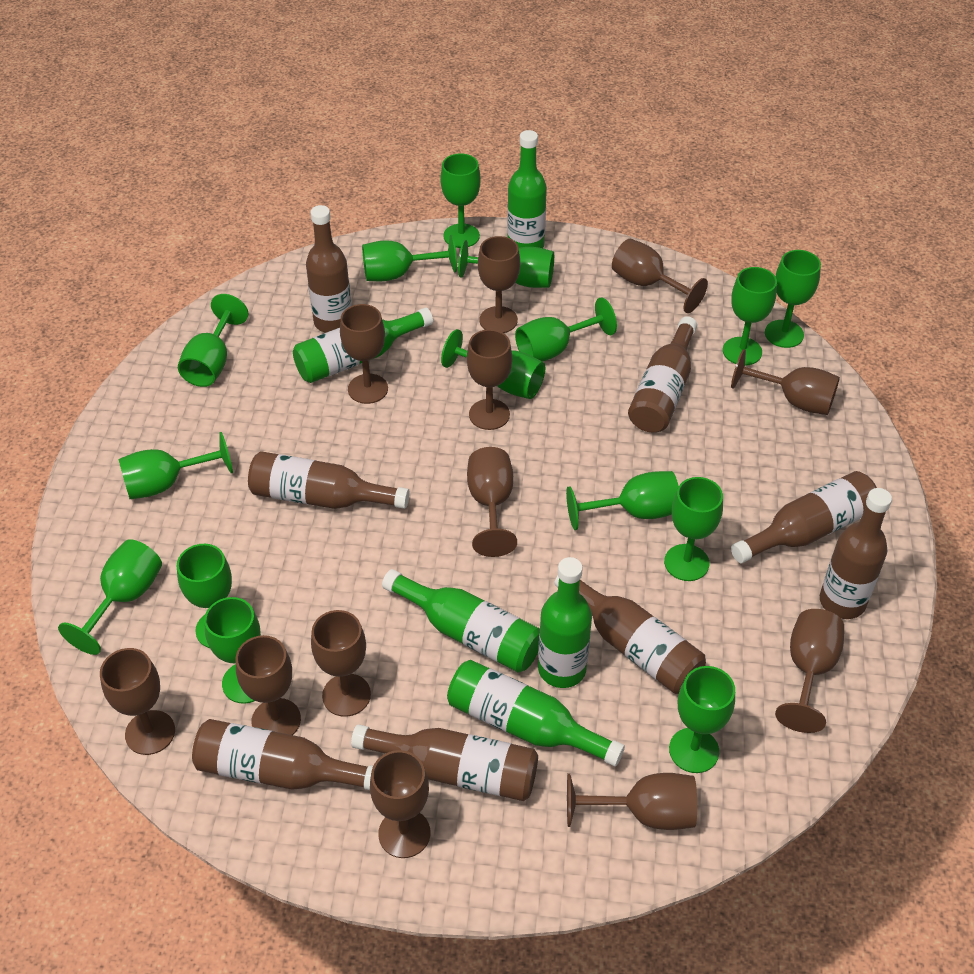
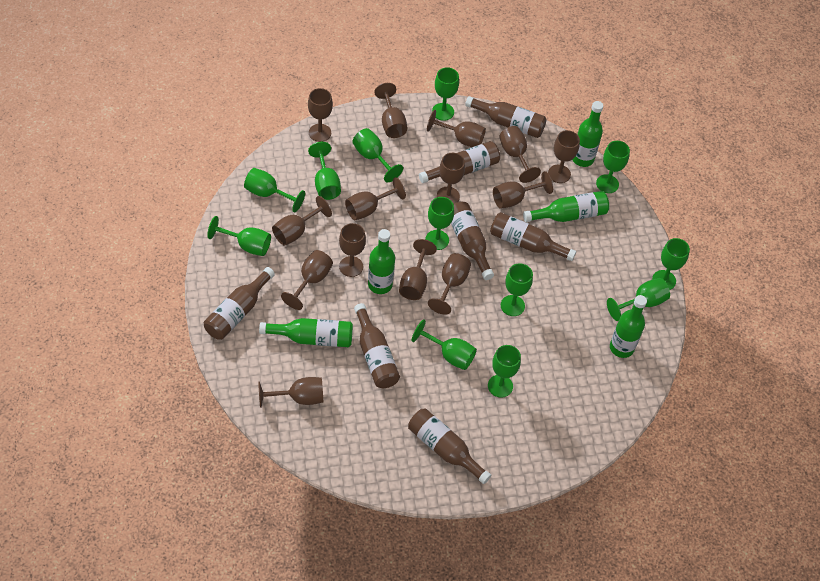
brown bottle: 8 -> 7
brown goblet: 12 -> 14
green goblet: 15 -> 12

